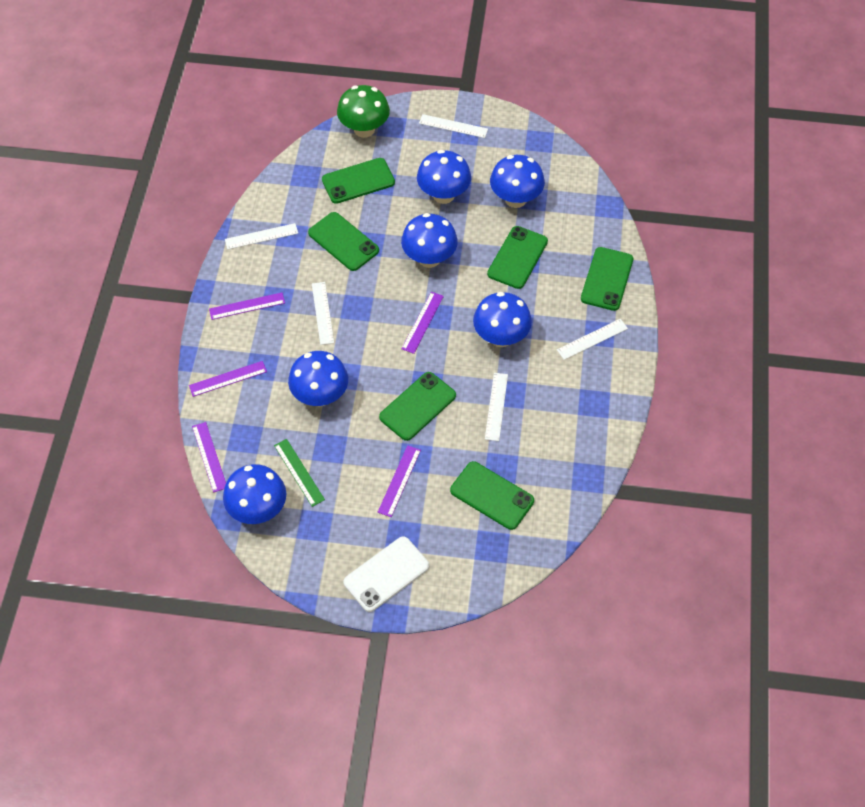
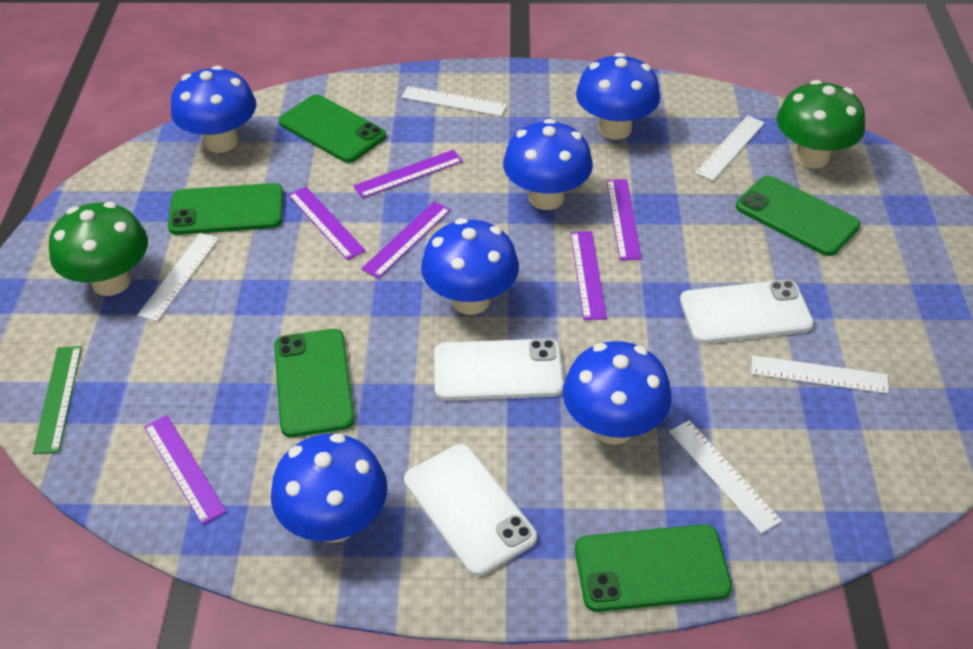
green mushroom: 1 -> 2
green phone: 6 -> 5
purple ruler: 5 -> 6
white phone: 1 -> 3

